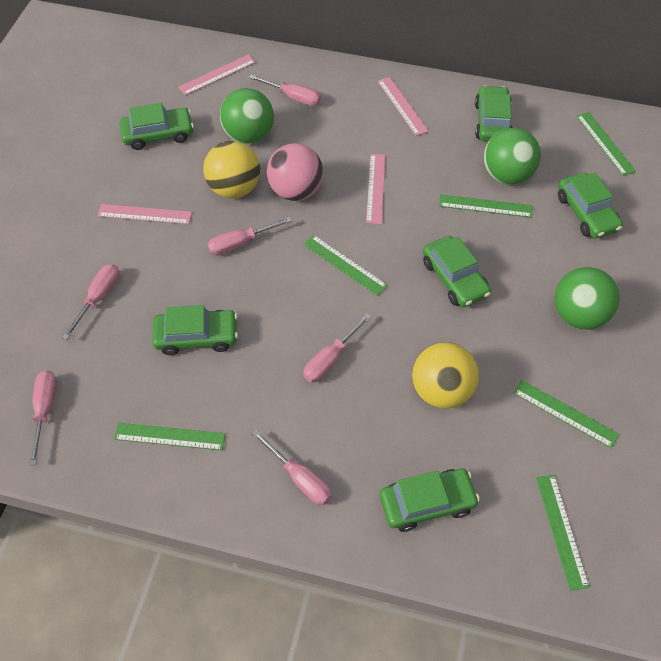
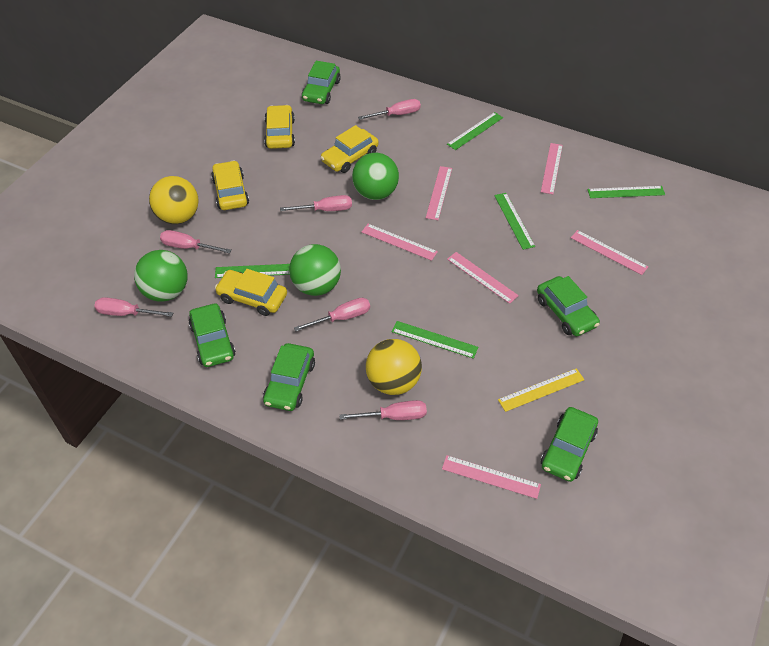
green car: 6 -> 5
green ruler: 6 -> 5
pink ball: 1 -> 0
pink ruler: 4 -> 6
yellow car: 0 -> 4
yellow ruler: 0 -> 1

